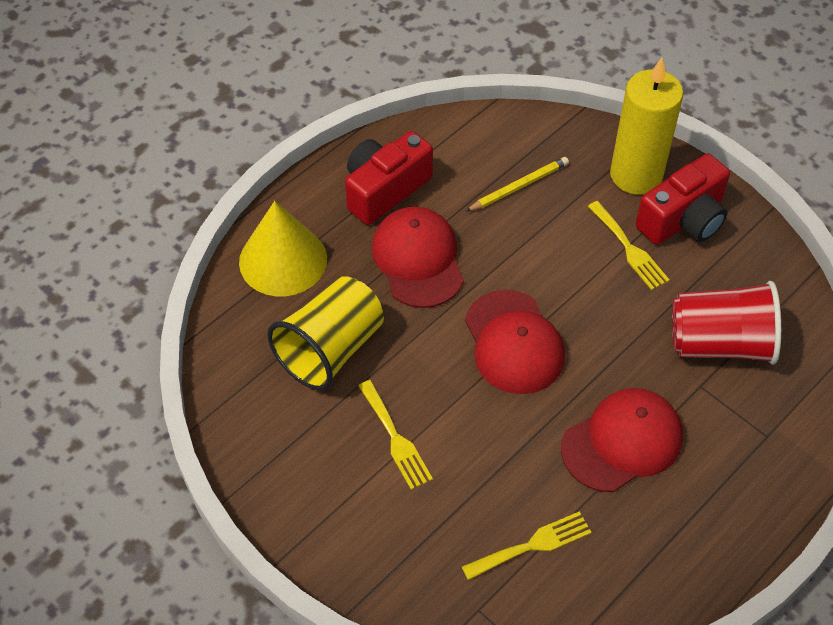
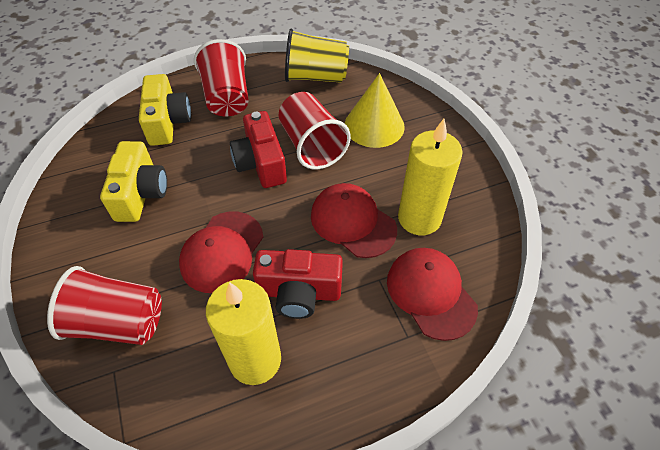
red cup: 1 -> 3
yellow camera: 0 -> 2
yellow candle: 1 -> 2
yellow fork: 3 -> 0
yellow pencil: 1 -> 0

